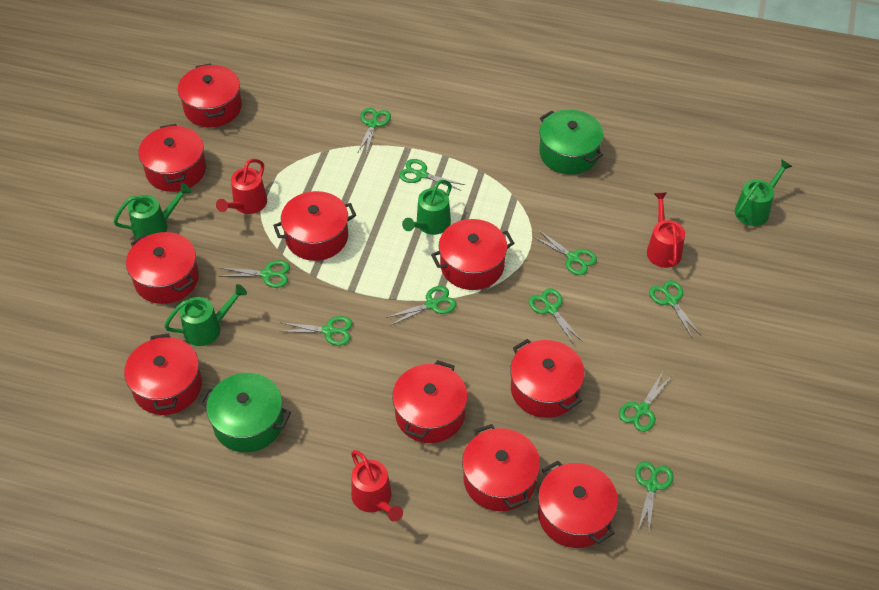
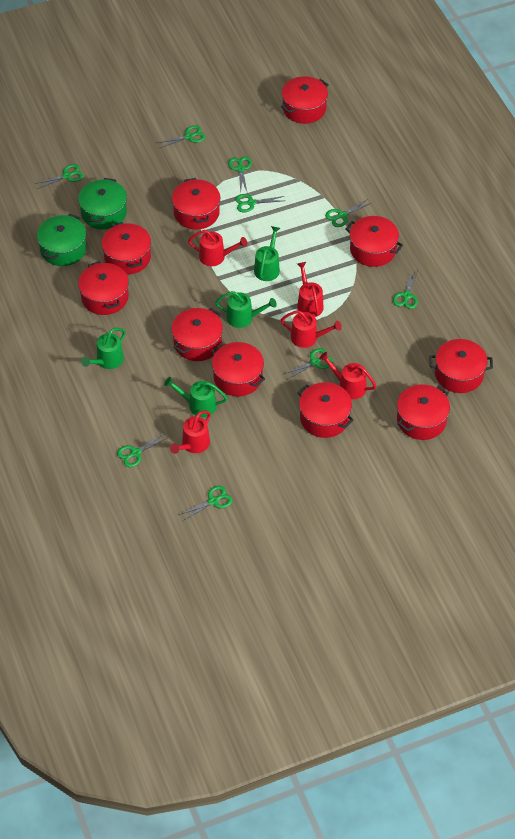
green scissors: 10 -> 9
red watering can: 3 -> 5

